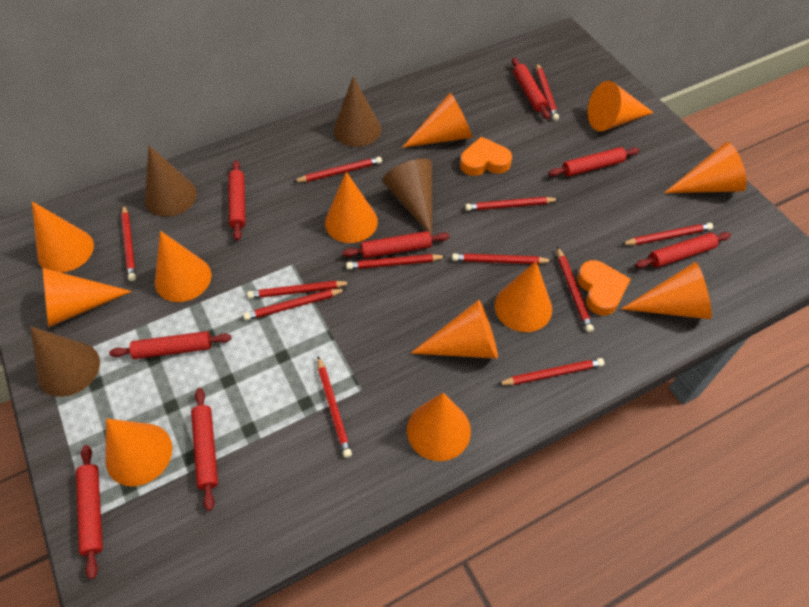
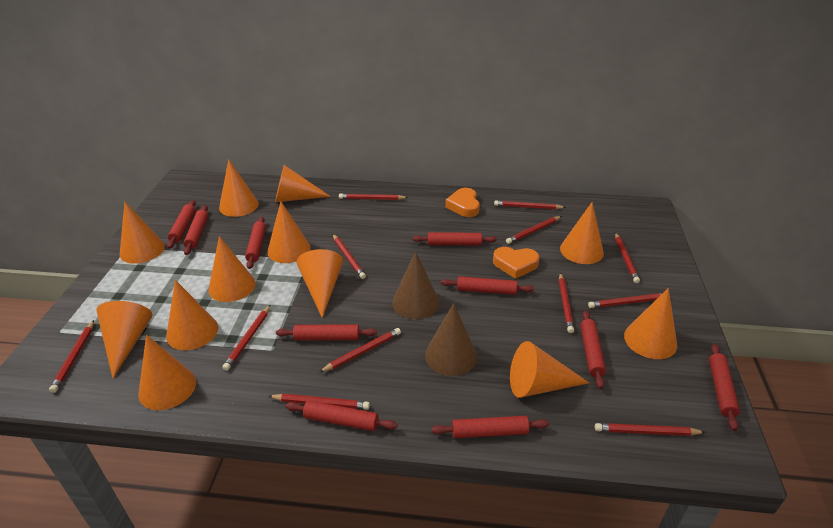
brown cone: 4 -> 2
red rolling pin: 8 -> 10

